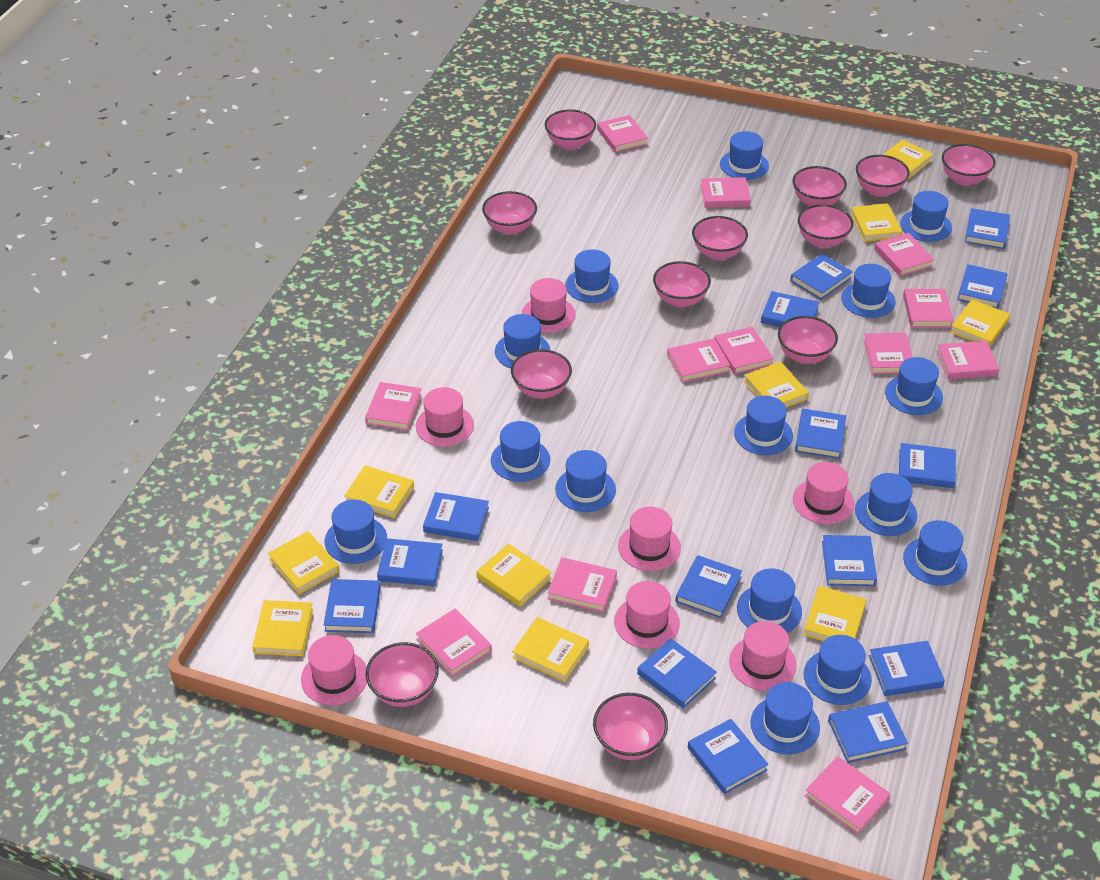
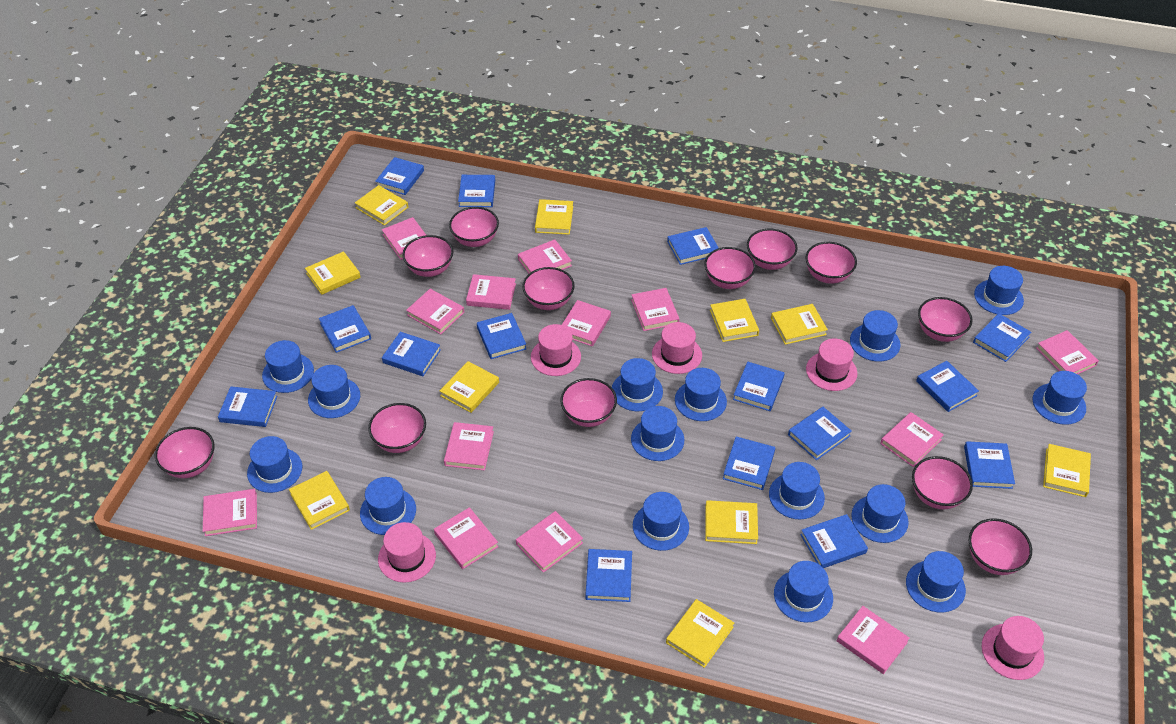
pink book: 12 -> 13
pink hat: 7 -> 5

